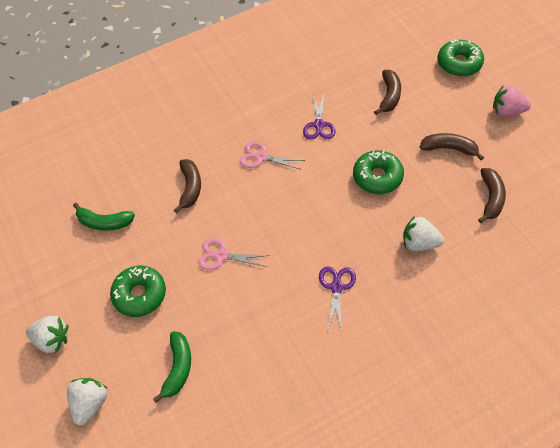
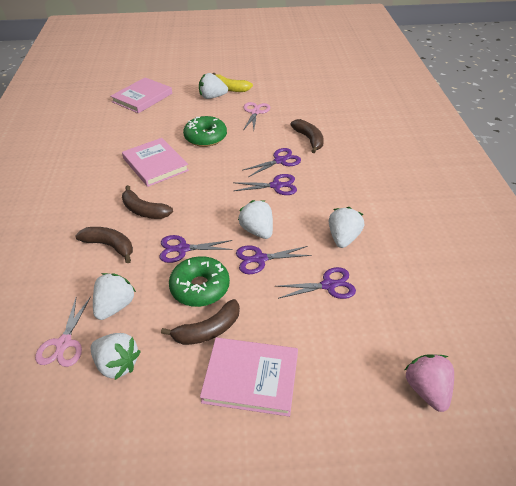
green banana: 2 -> 0
green donut: 3 -> 2
pink book: 0 -> 3
purple scissors: 2 -> 5
white strawberry: 3 -> 5
yellow banana: 0 -> 1

